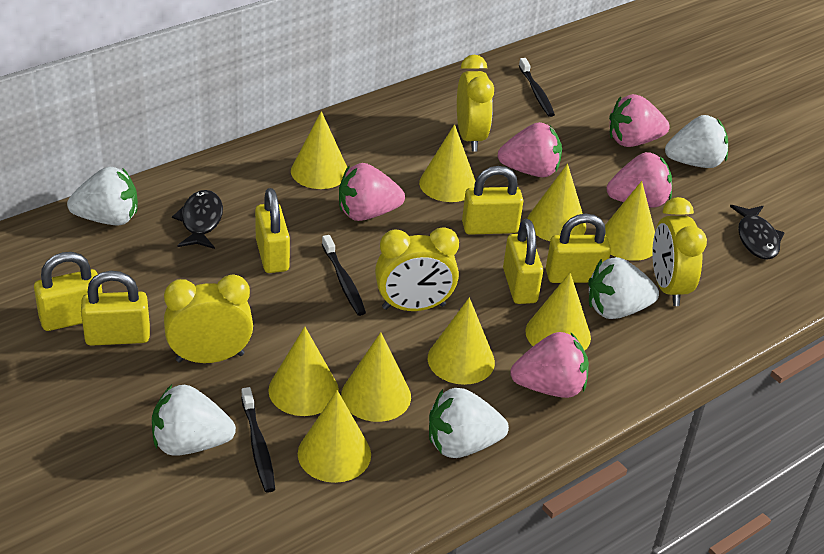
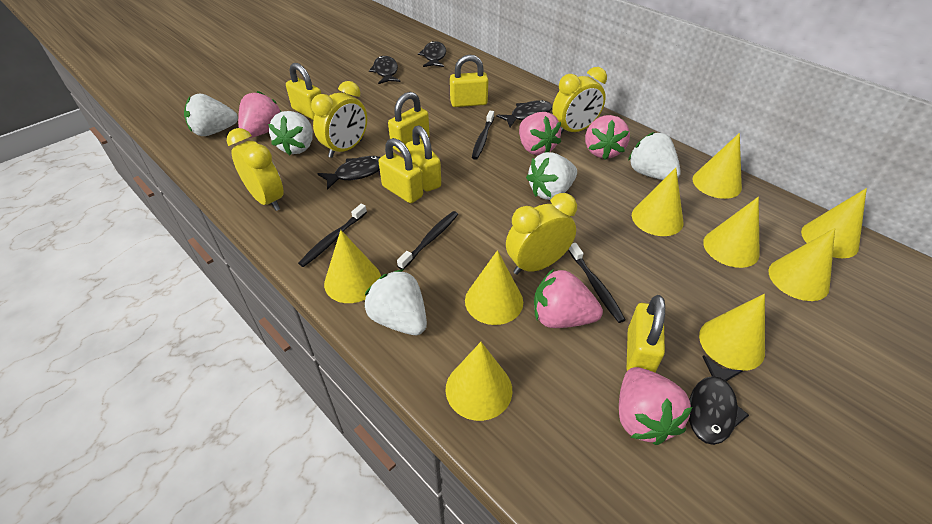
black fish: 2 -> 5
black toothbrush: 3 -> 4

